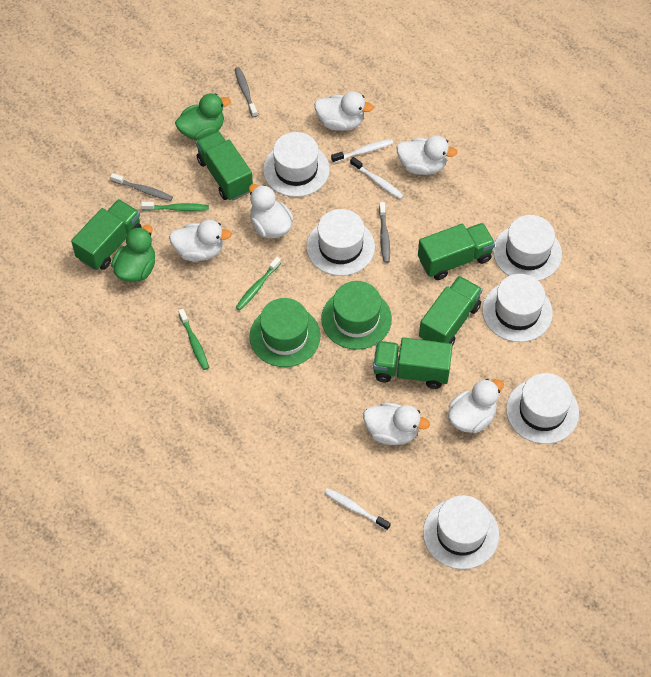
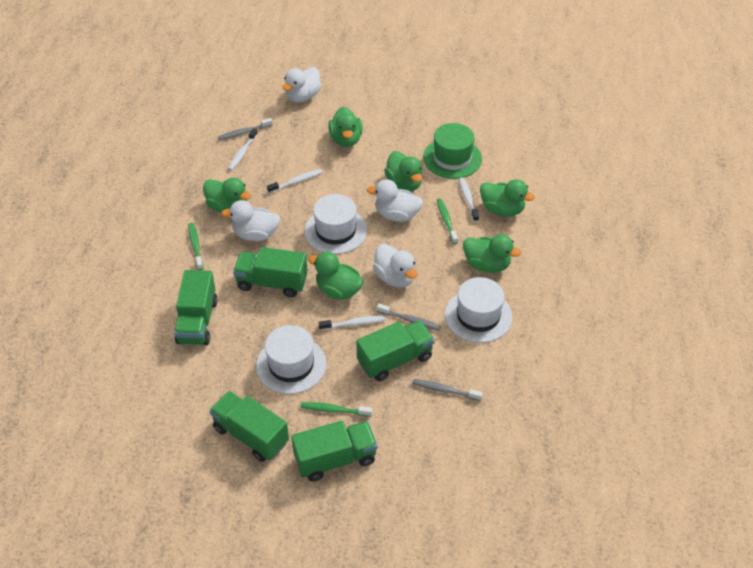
green duck: 2 -> 6
green hat: 2 -> 1
white duck: 6 -> 4
white hat: 6 -> 3
white toothbrush: 3 -> 4

